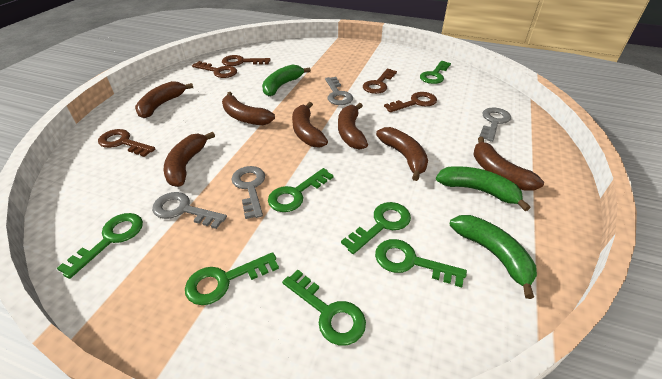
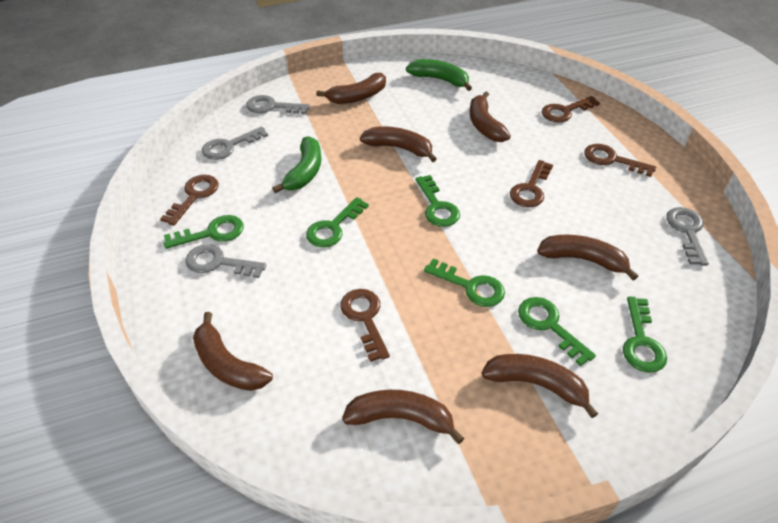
green banana: 3 -> 2
green key: 7 -> 6

